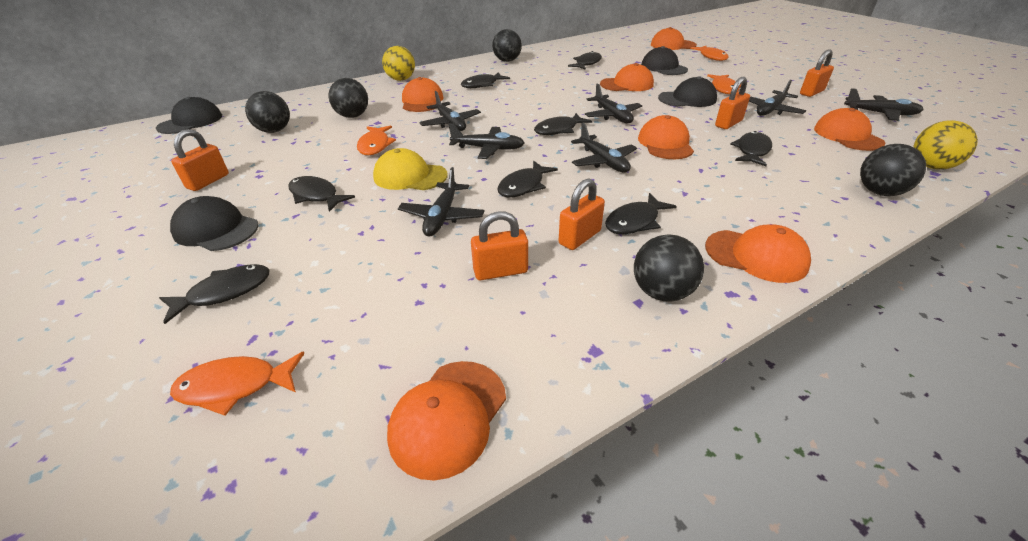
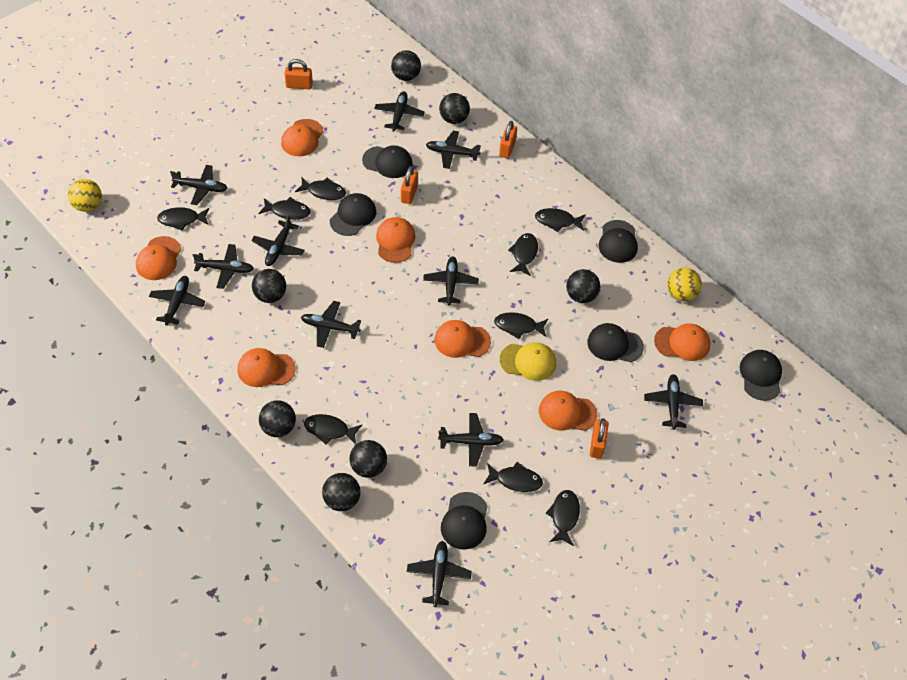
black ball: 5 -> 7
black cap: 4 -> 6
black fish: 8 -> 9
black plane: 7 -> 11
orange fish: 4 -> 0
orange padlock: 5 -> 4

